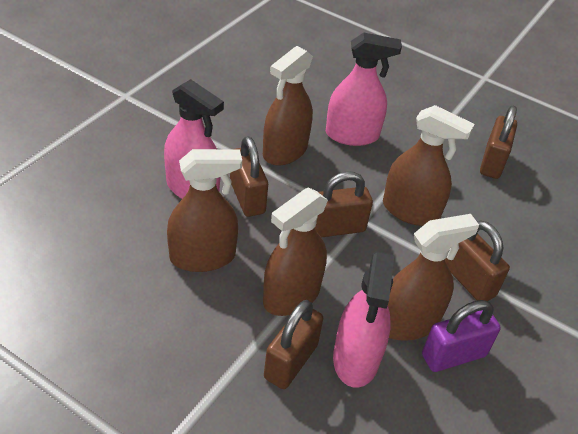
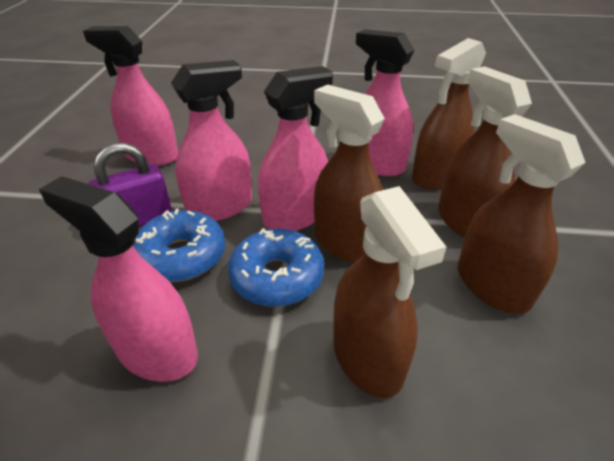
blue donut: 0 -> 2
brown padlock: 5 -> 0
pink spray bottle: 3 -> 5

